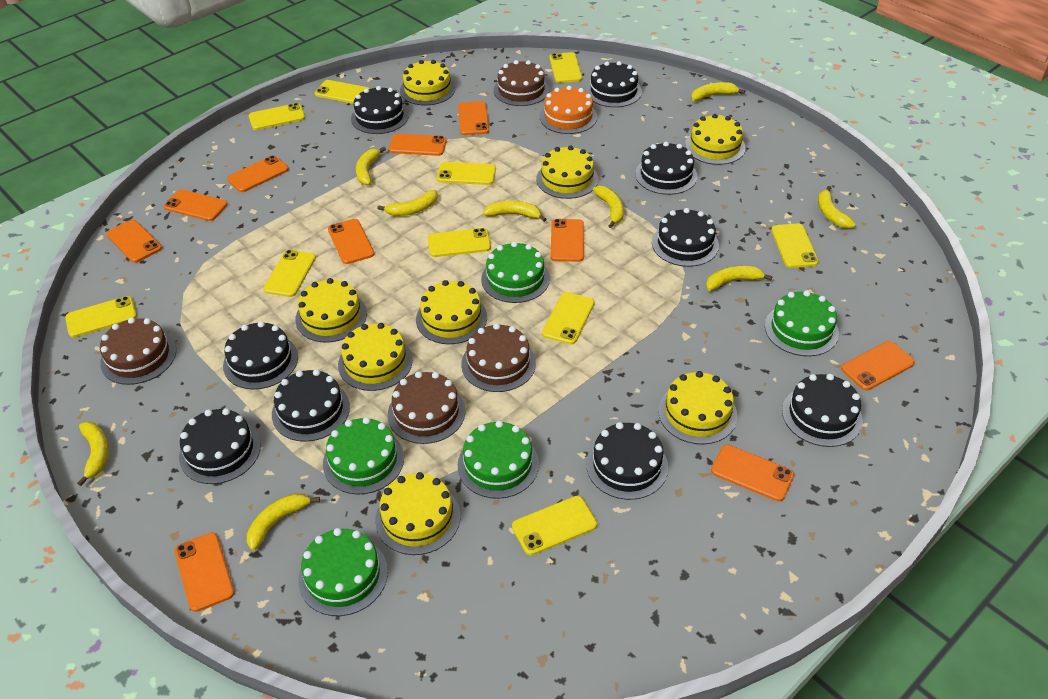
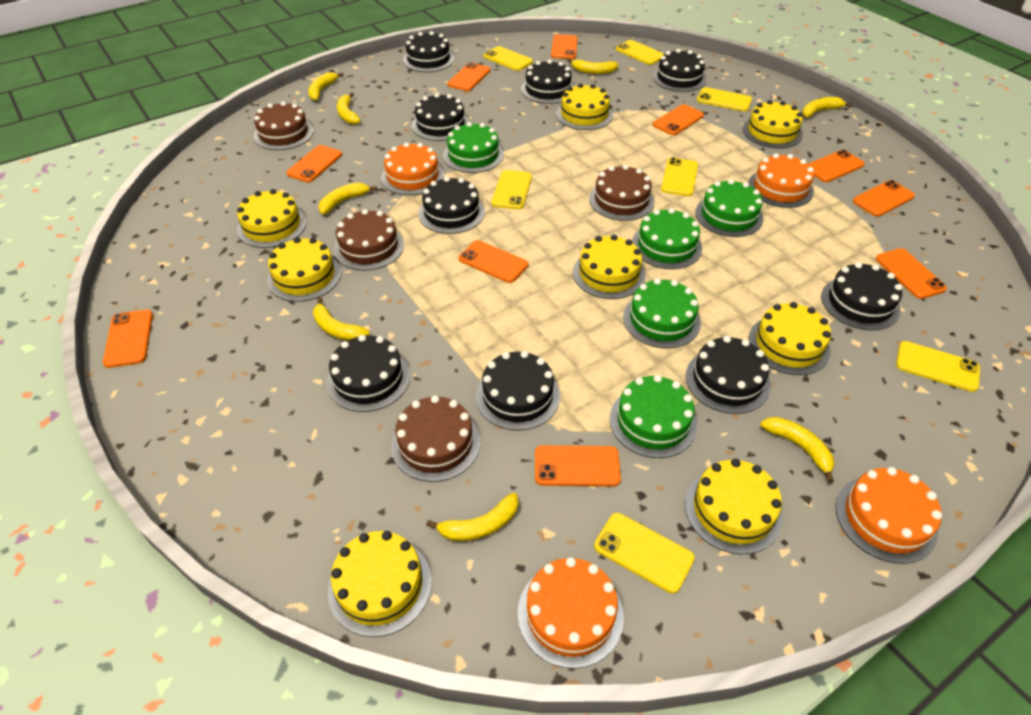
orange cake: 1 -> 4
yellow banana: 9 -> 8
yellow phone: 10 -> 7

